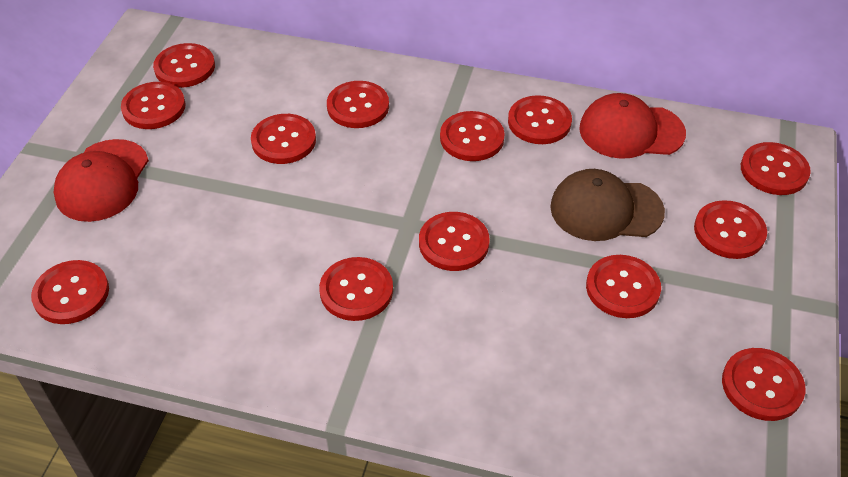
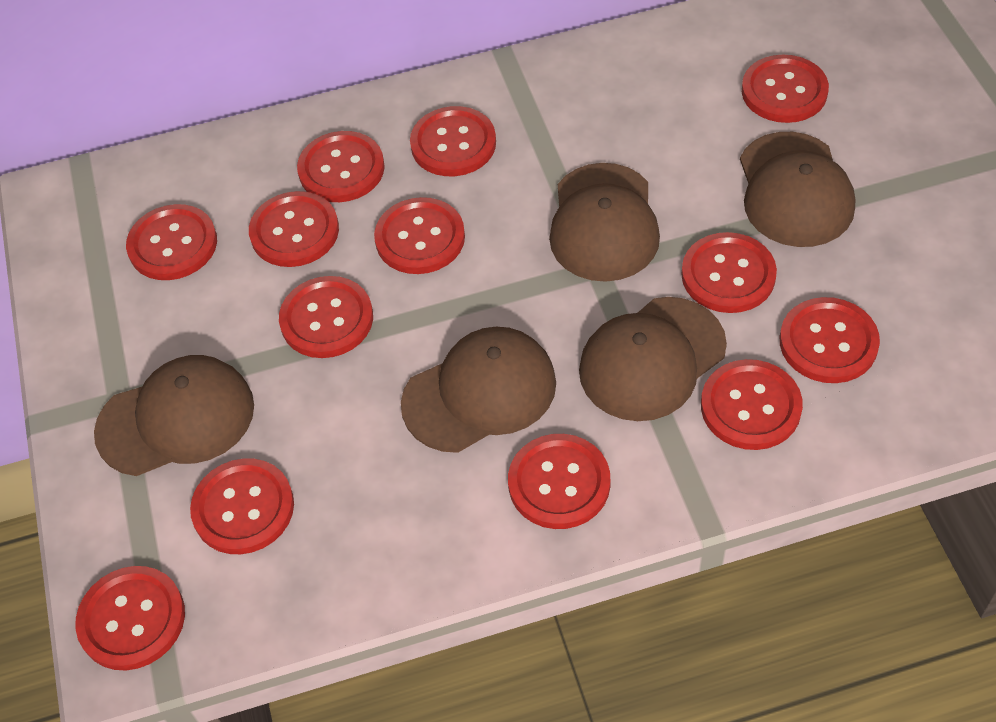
brown cap: 1 -> 5
red cap: 2 -> 0

